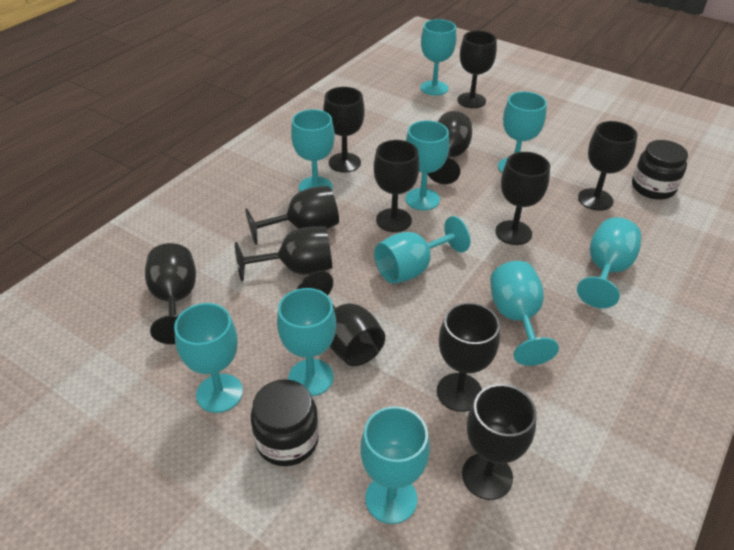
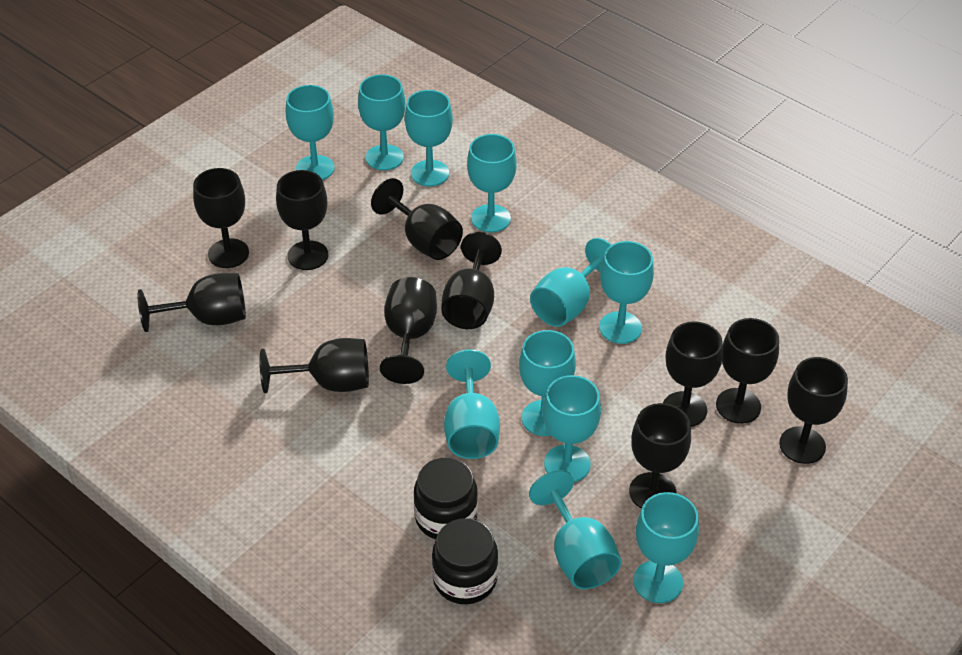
black goblet: 12 -> 11
turquoise goblet: 10 -> 11

